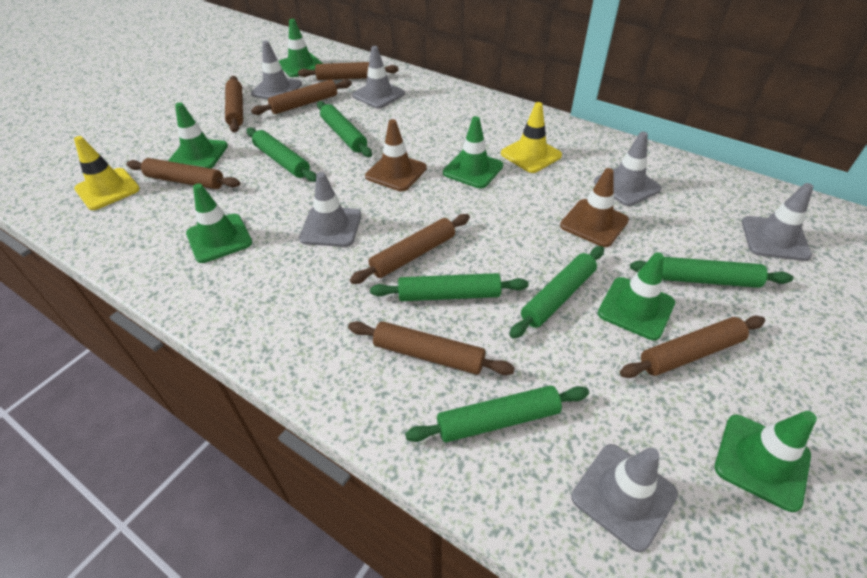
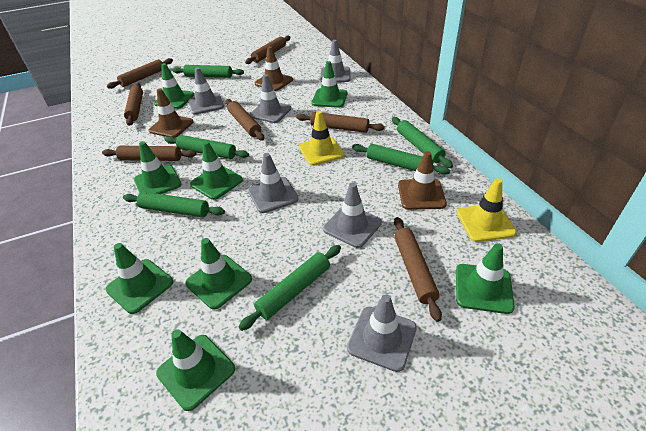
brown traffic cone: 2 -> 3
green traffic cone: 6 -> 8

